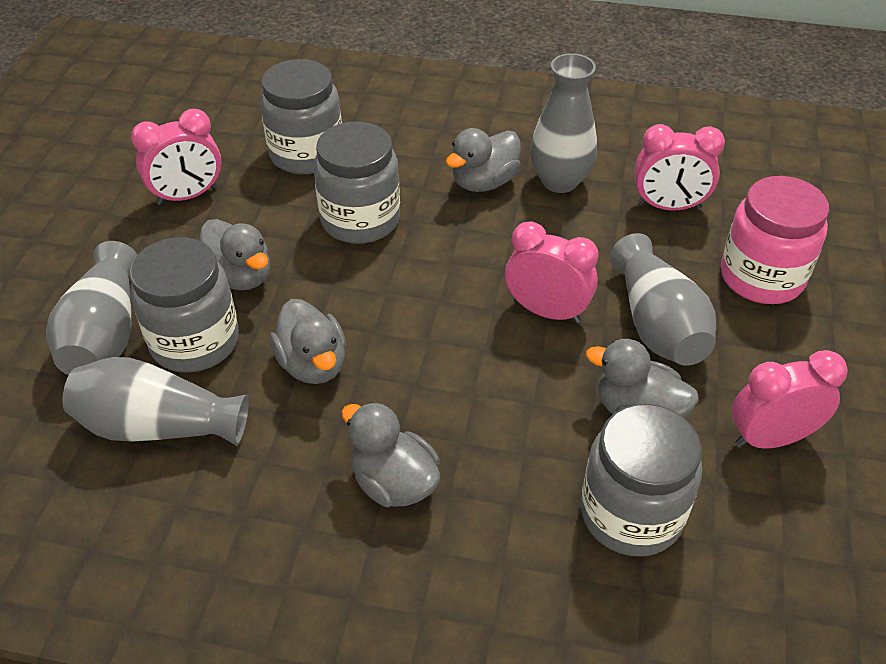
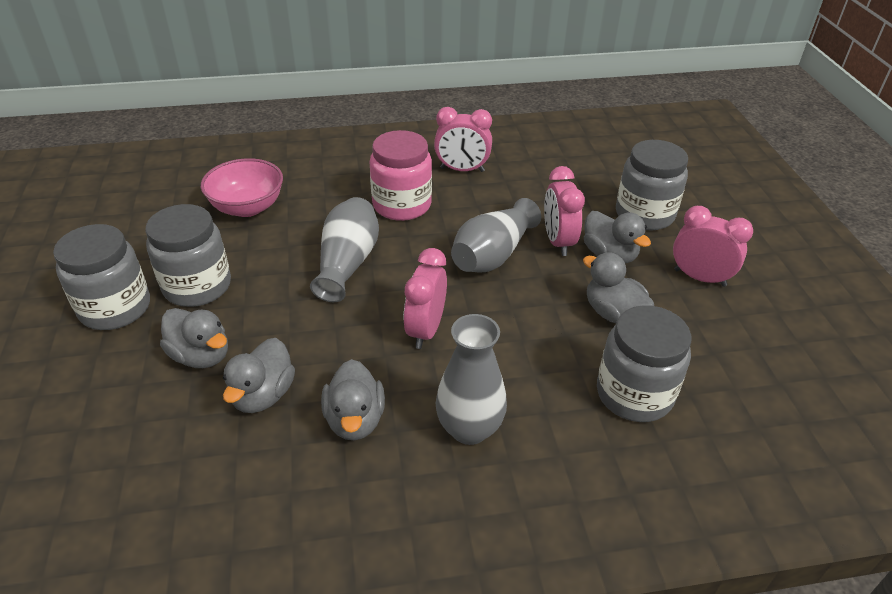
grey vase: 4 -> 3
pink bowl: 0 -> 1

